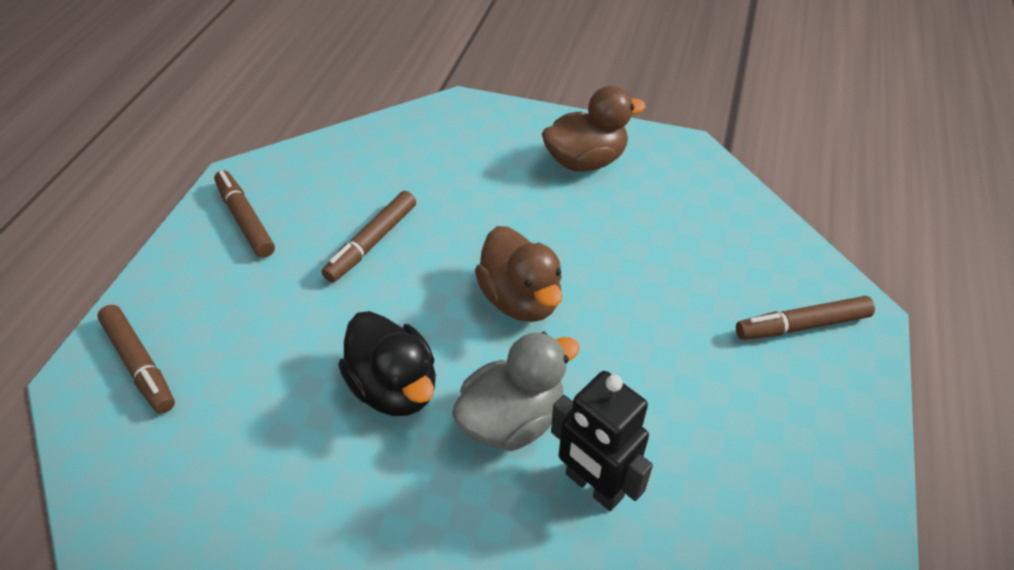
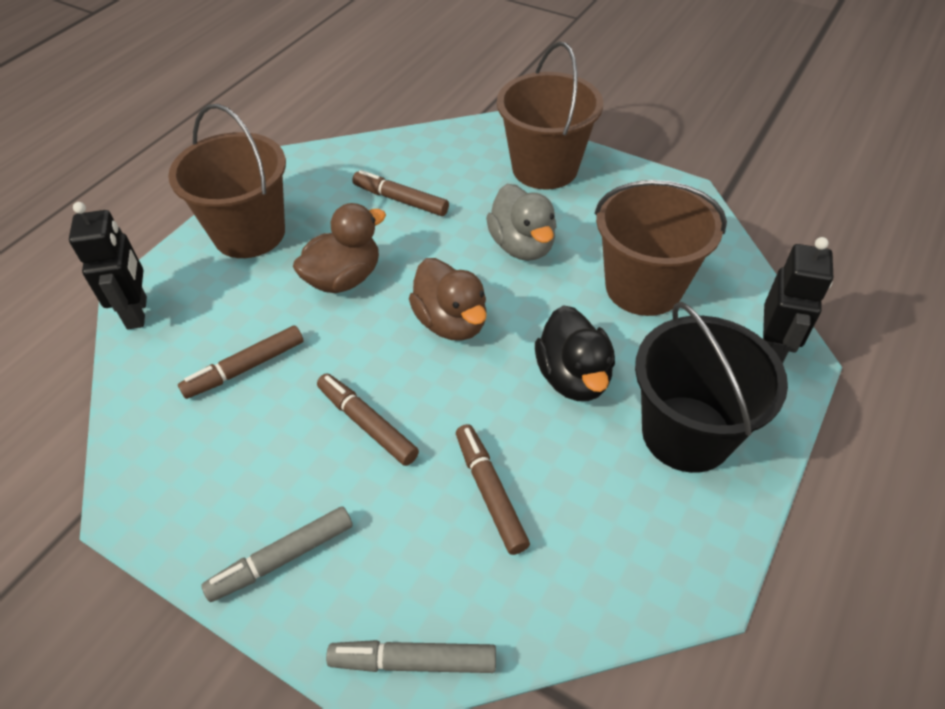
black bucket: 0 -> 1
black robot: 1 -> 2
brown bucket: 0 -> 3
grey marker: 0 -> 2

